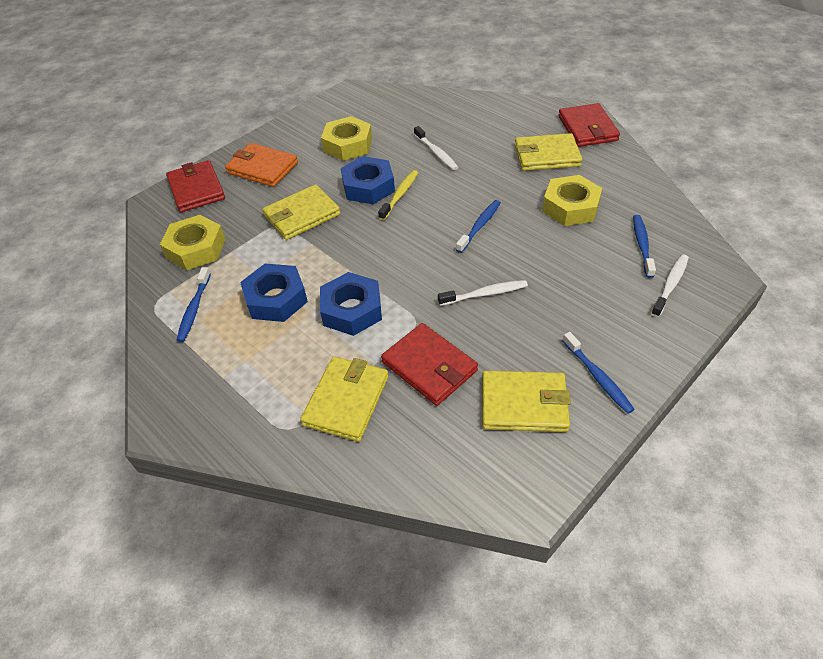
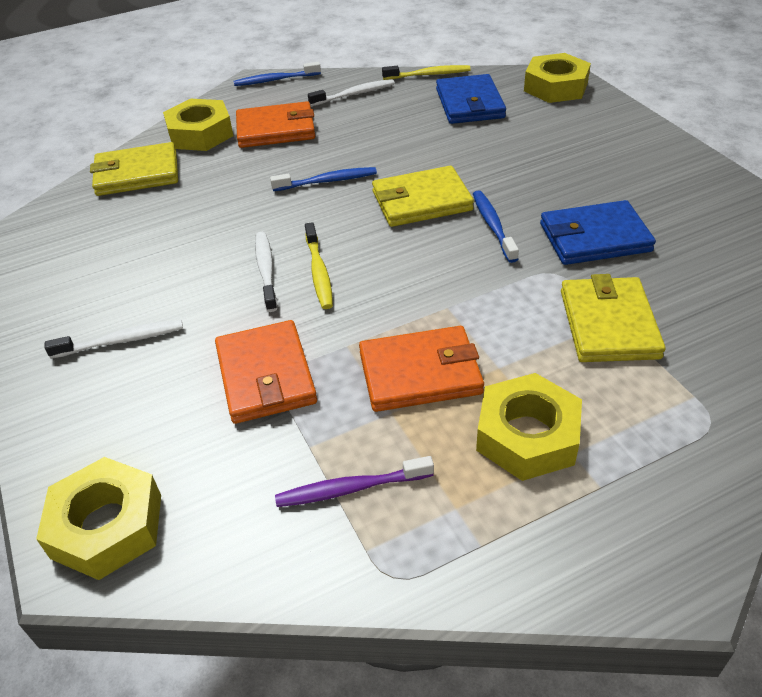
blue nut: 3 -> 0
blue toothbrush: 4 -> 3
blue wallet: 0 -> 2
orange wallet: 1 -> 3
purple toothbrush: 0 -> 1
red wallet: 3 -> 0
yellow nut: 3 -> 4
yellow toothbrush: 1 -> 2
yellow wallet: 4 -> 3

